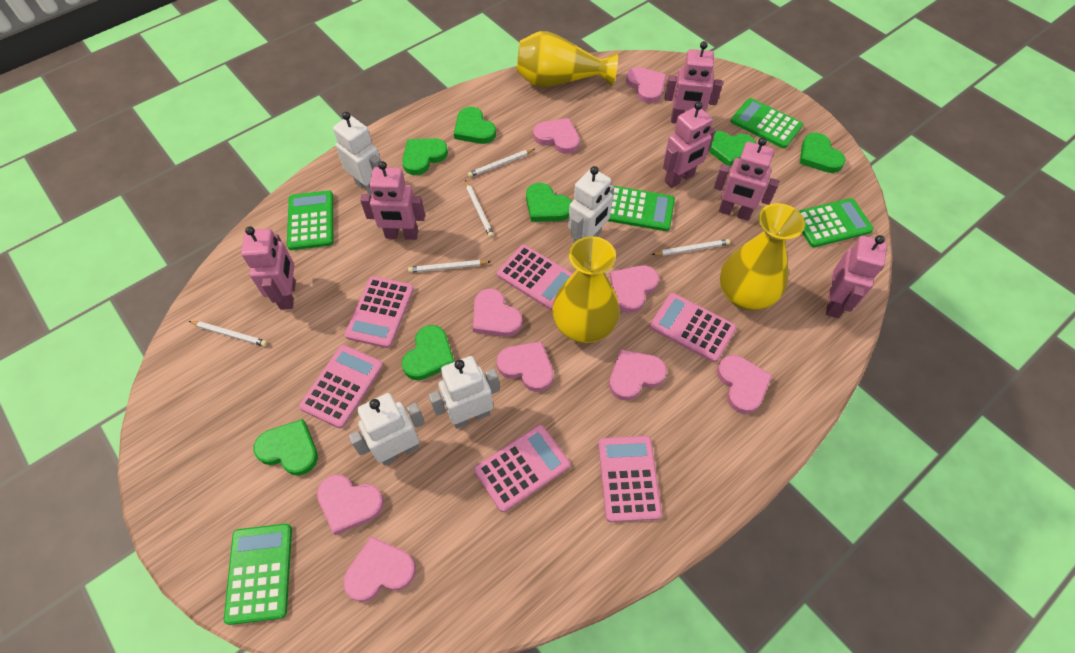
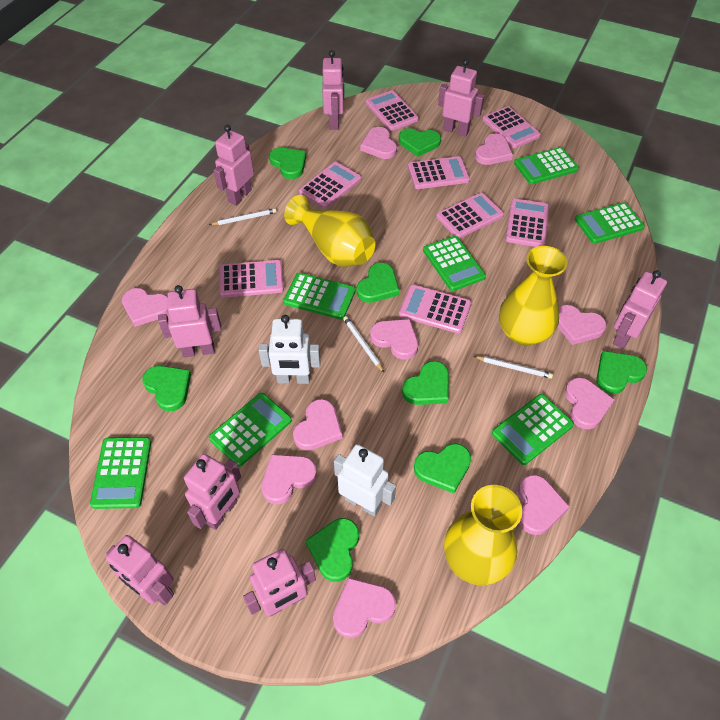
green calculator: 5 -> 7
green heart: 7 -> 8
pink calculator: 6 -> 8
pink heart: 9 -> 10
pink robot: 6 -> 8
white pencil: 5 -> 3
white robot: 4 -> 2

